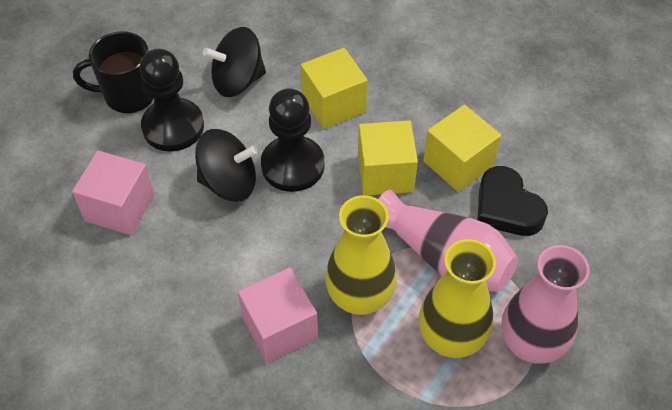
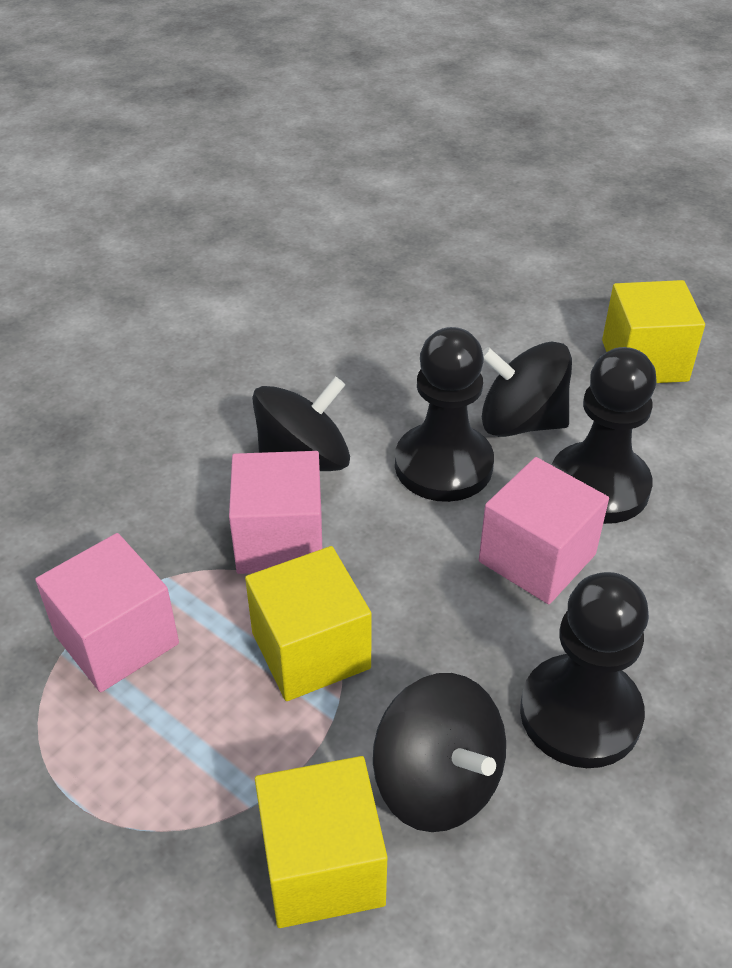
black heart: 1 -> 0
black mug: 1 -> 0
black pawn: 2 -> 3
black spinning top: 2 -> 3
pink cube: 2 -> 3
pink vase: 2 -> 0
yellow vase: 2 -> 0

